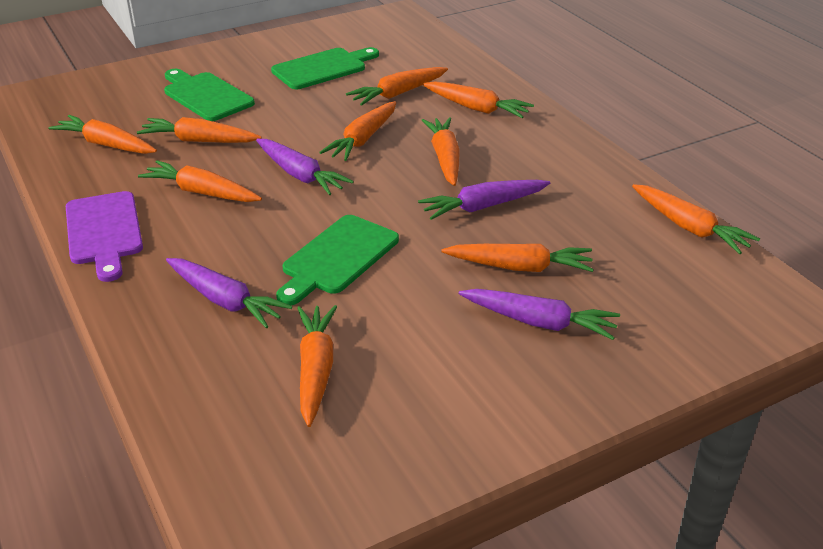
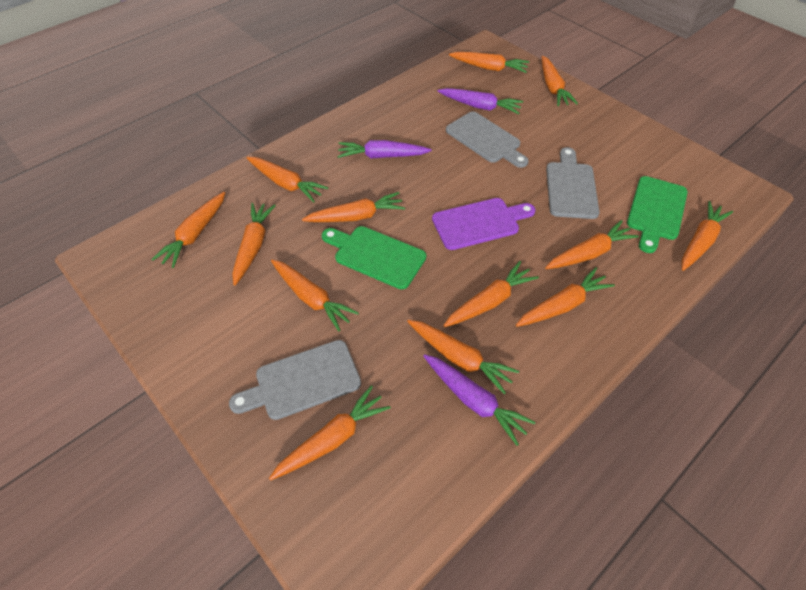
green cutting board: 3 -> 2
grey cutting board: 0 -> 3
orange carrot: 10 -> 13
purple carrot: 4 -> 3

